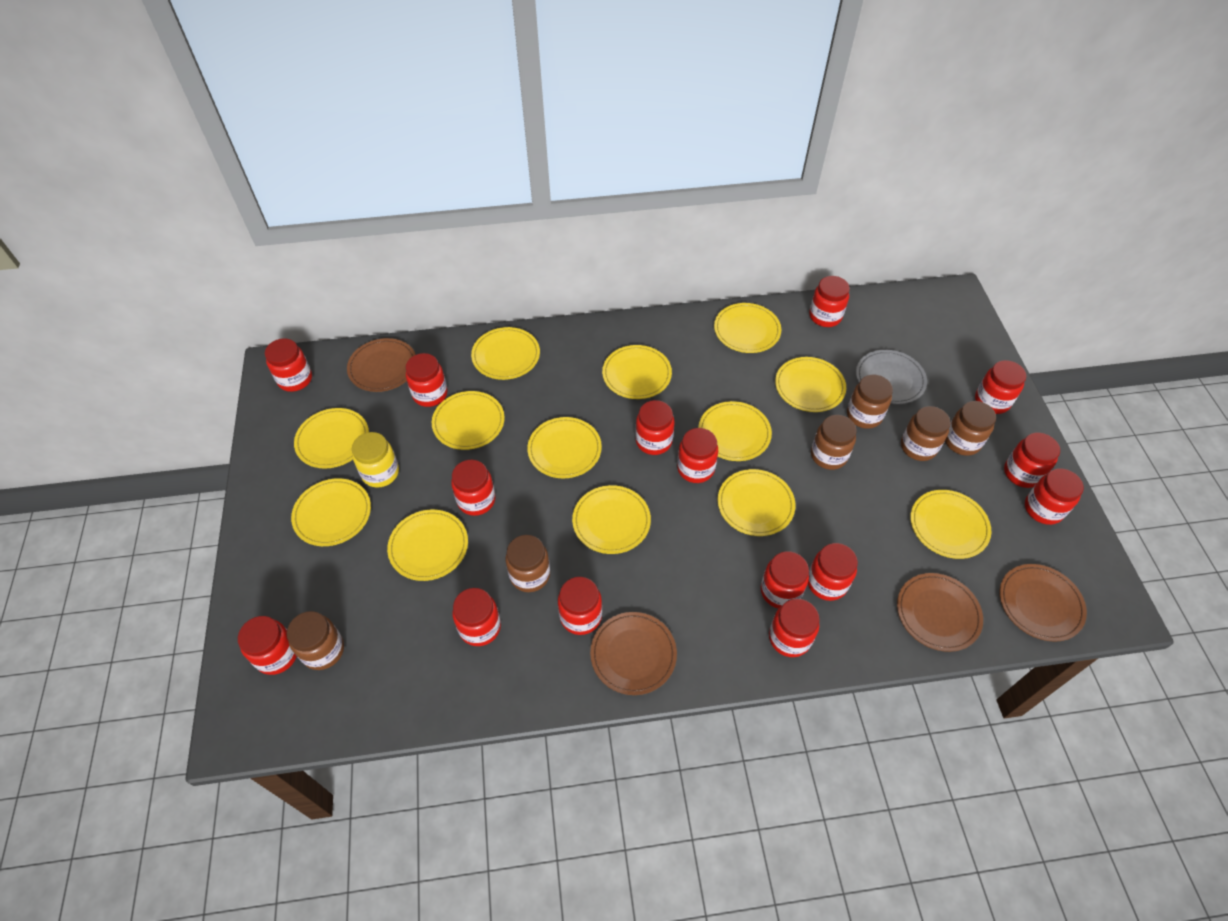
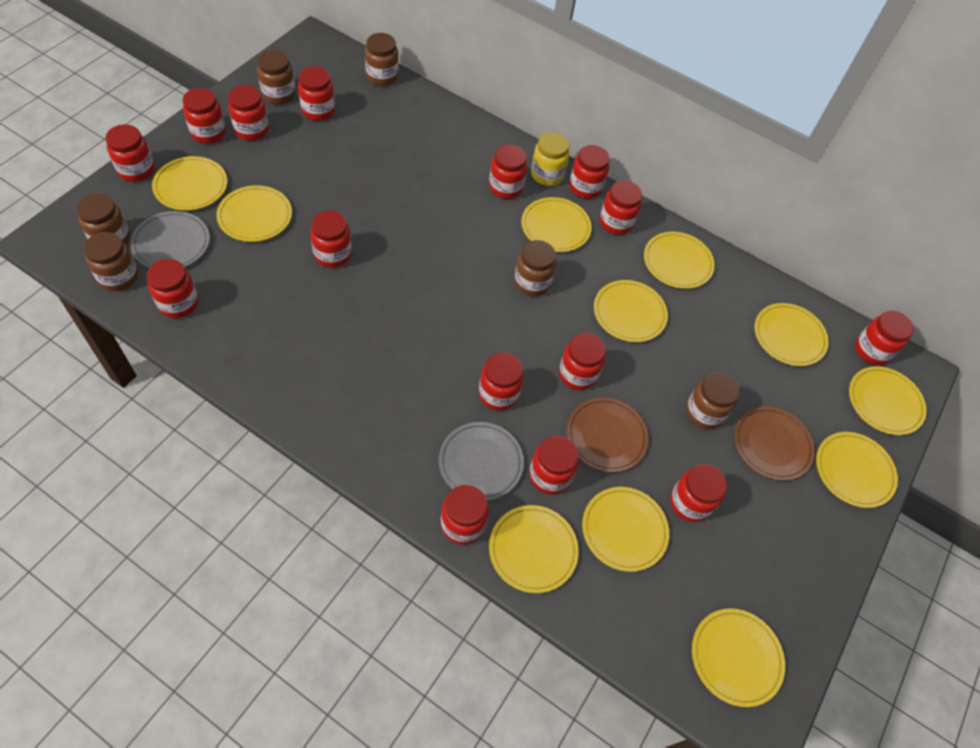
brown plate: 4 -> 2
grey plate: 1 -> 2
yellow plate: 13 -> 11

